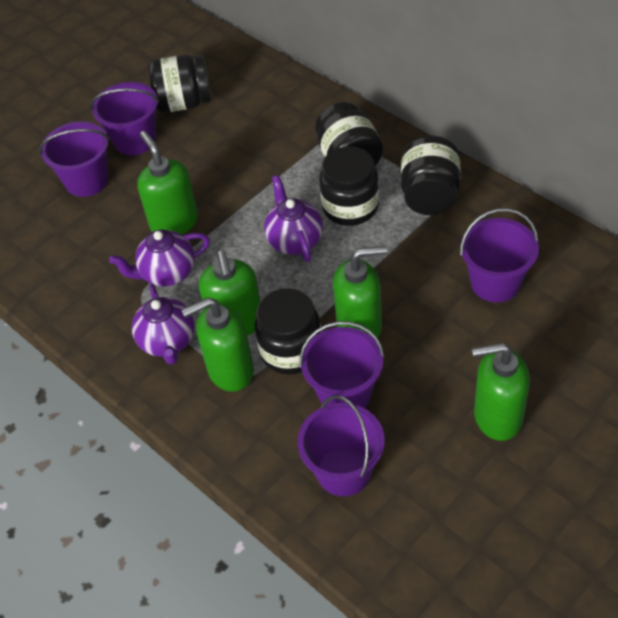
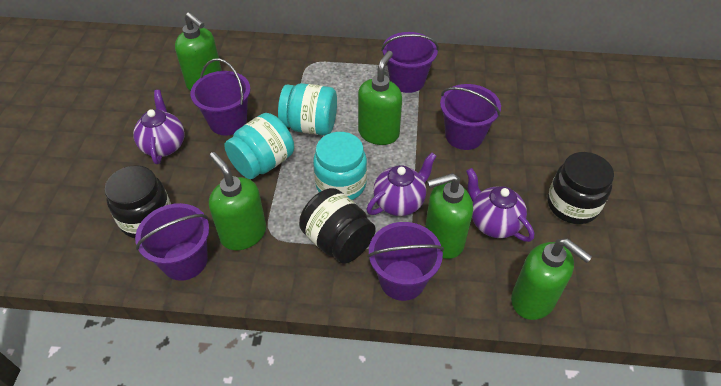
black jar: 5 -> 3
turquoise jar: 0 -> 3

